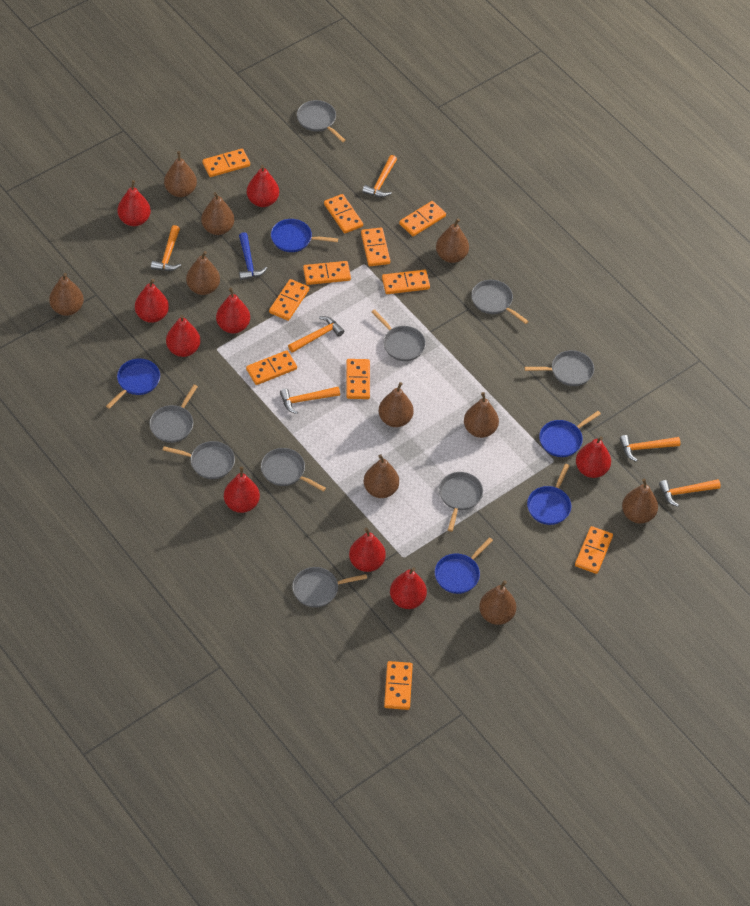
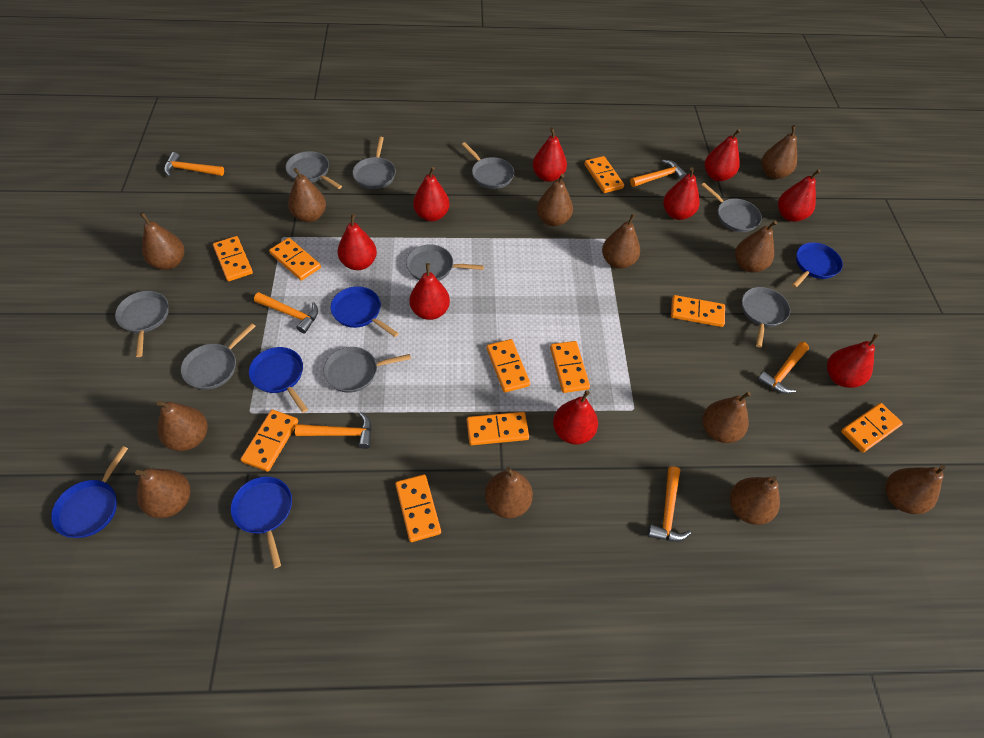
blue hammer: 1 -> 0
brown pear: 10 -> 12
orange domino: 11 -> 10

